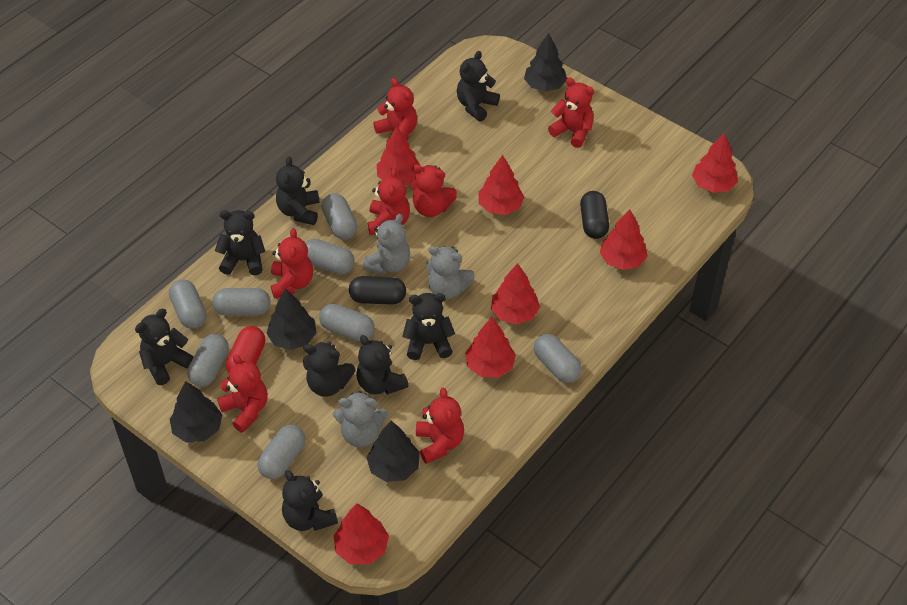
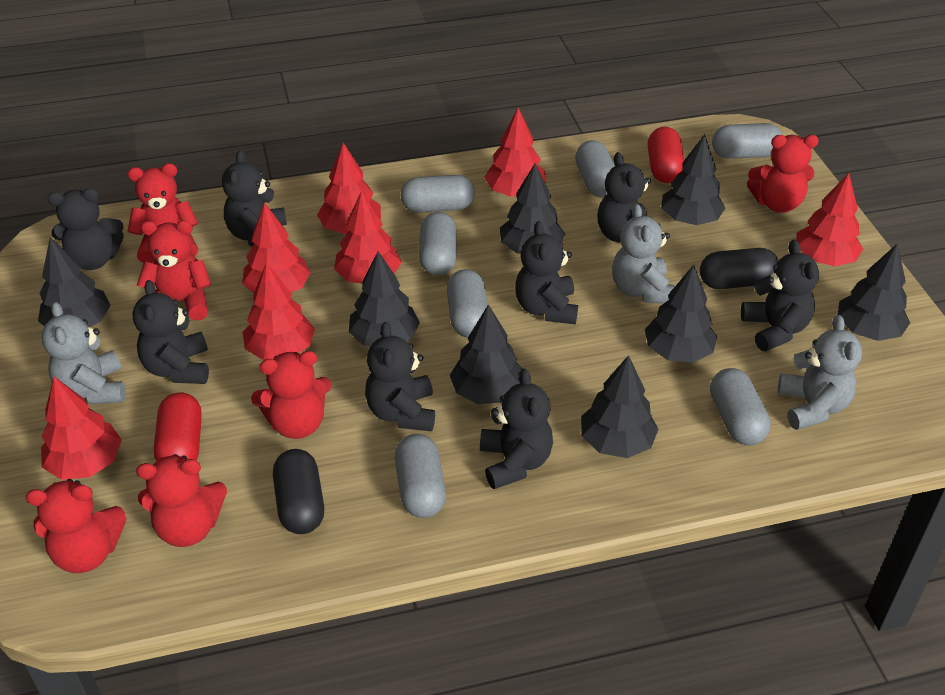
black tree: 4 -> 8
grey capsule: 8 -> 7
red capsule: 1 -> 2
red teddy bear: 7 -> 6

